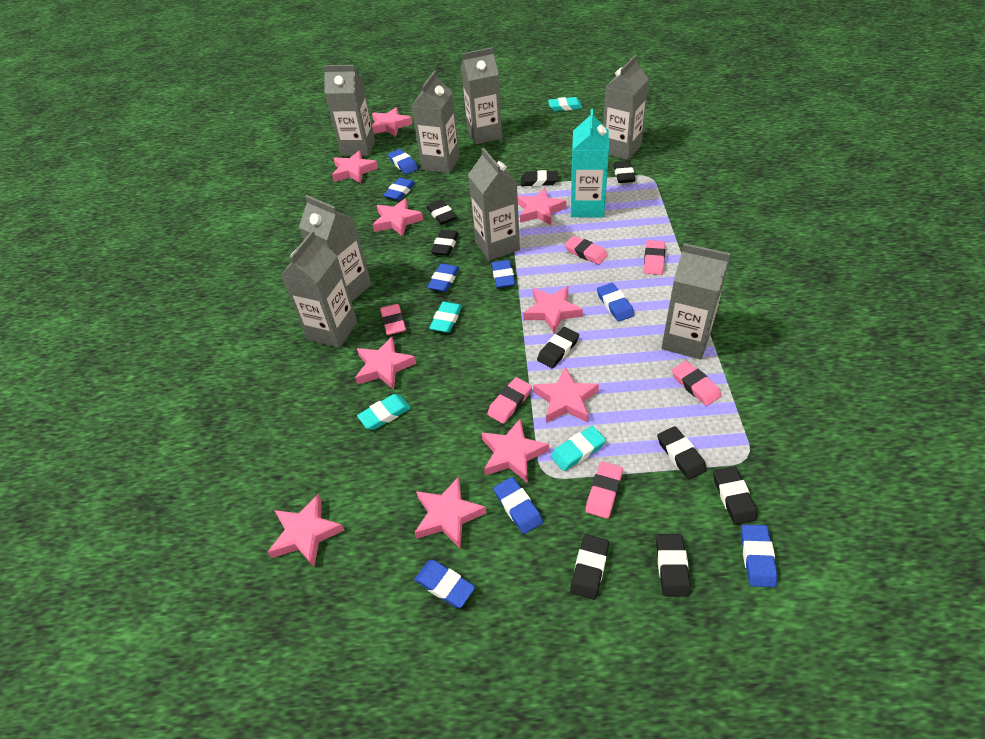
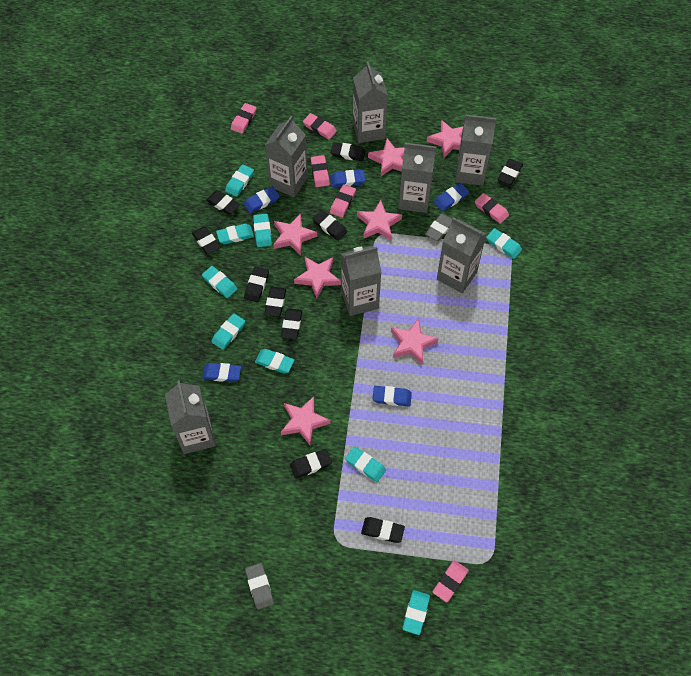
black eraser: 9 -> 10
blue eraser: 8 -> 5
grey carton: 8 -> 7
grey eraser: 0 -> 2
pink star: 10 -> 7
turquoise carton: 1 -> 0
turquoise eraser: 4 -> 9

